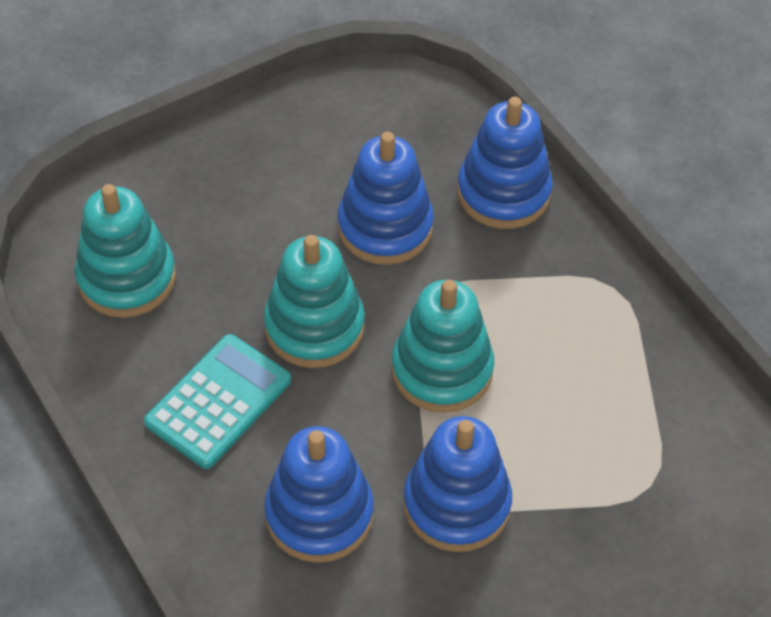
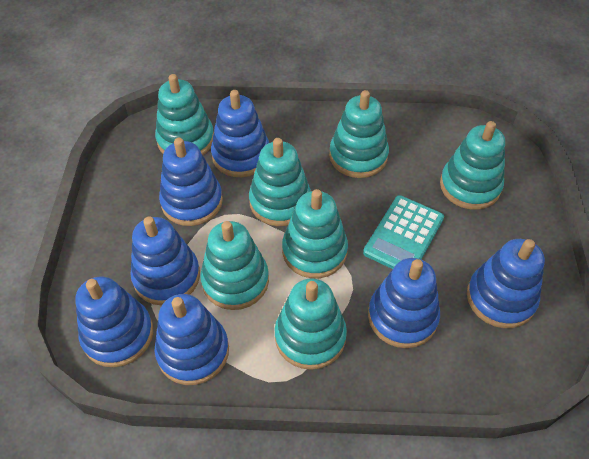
blue stacking toy: 4 -> 7
turquoise stacking toy: 3 -> 7

